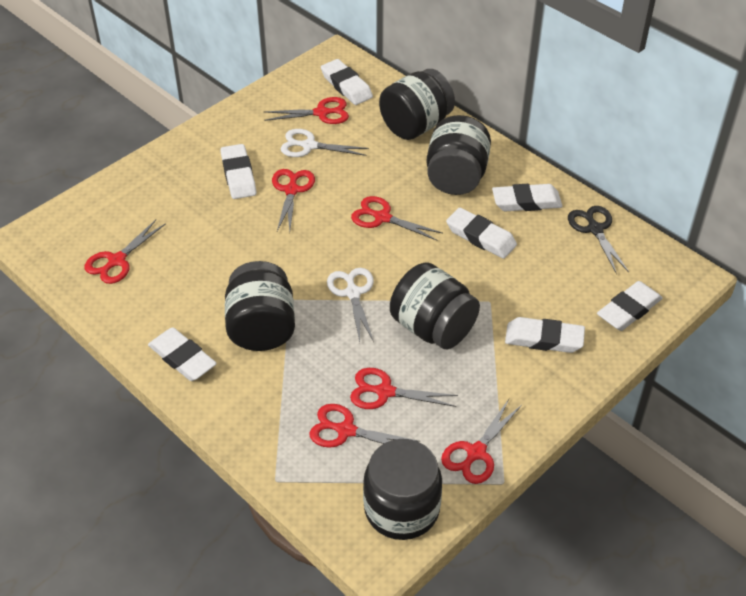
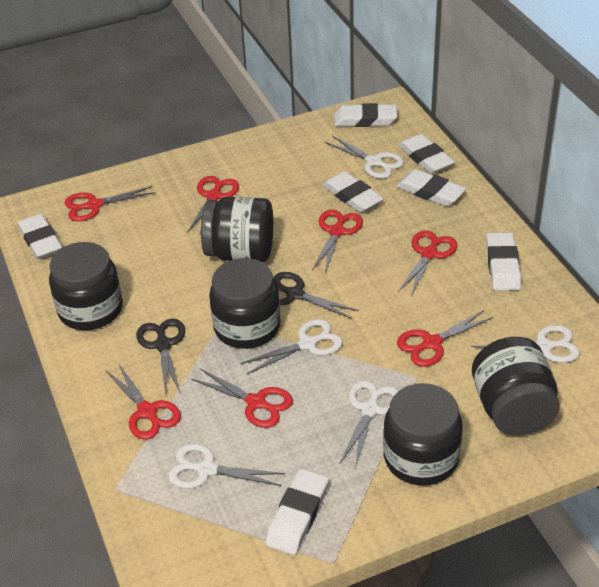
black scissors: 1 -> 2
white scissors: 2 -> 5

